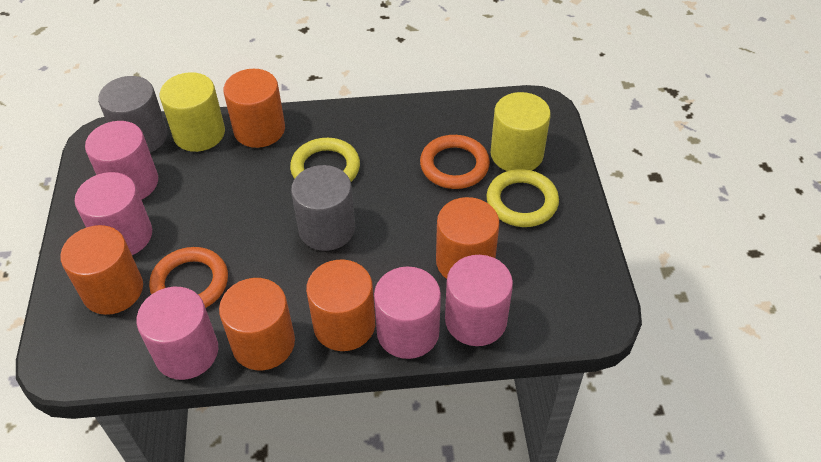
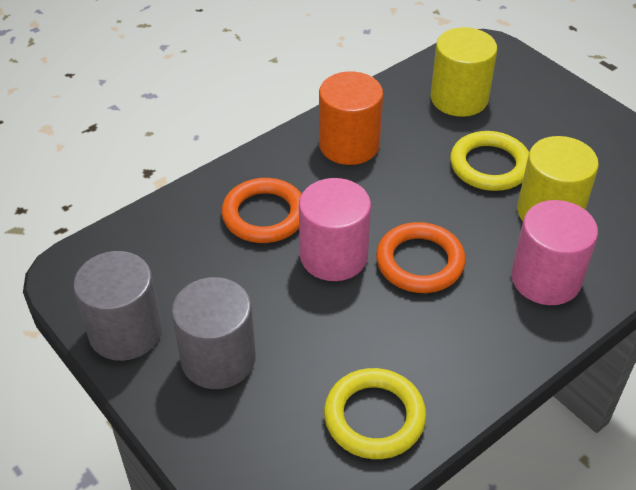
orange cylinder: 5 -> 1
pink cylinder: 5 -> 2

